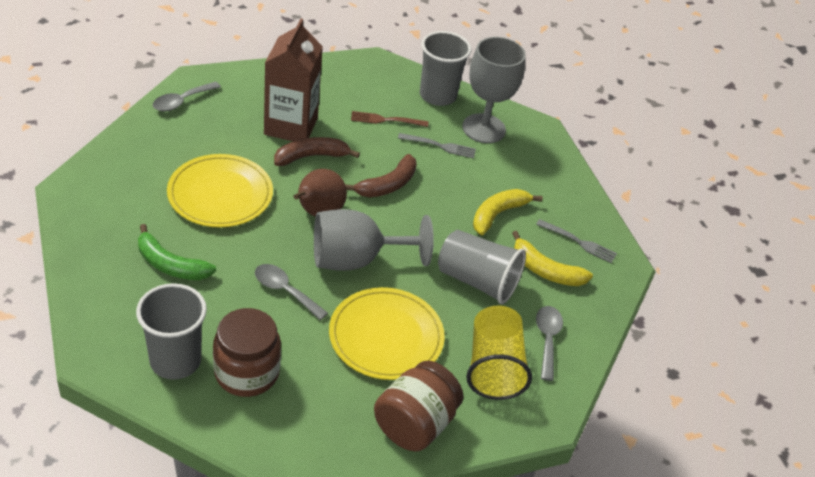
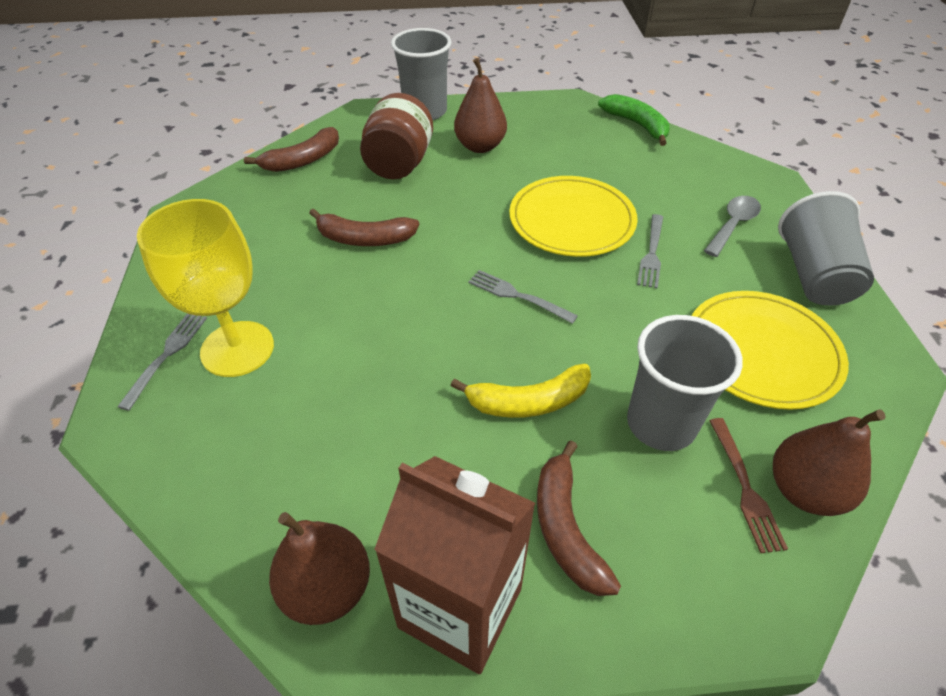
brown banana: 2 -> 3
brown jar: 2 -> 1
brown pear: 1 -> 3
grey fork: 2 -> 3
grey goblet: 2 -> 0
grey spoon: 3 -> 1
yellow banana: 2 -> 1
yellow cup: 1 -> 0
yellow goblet: 0 -> 1

